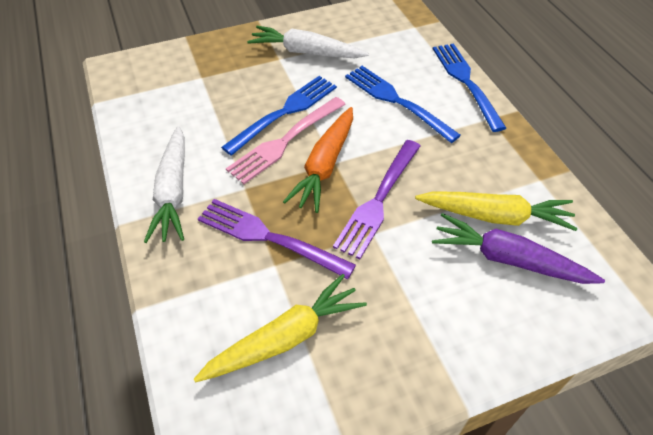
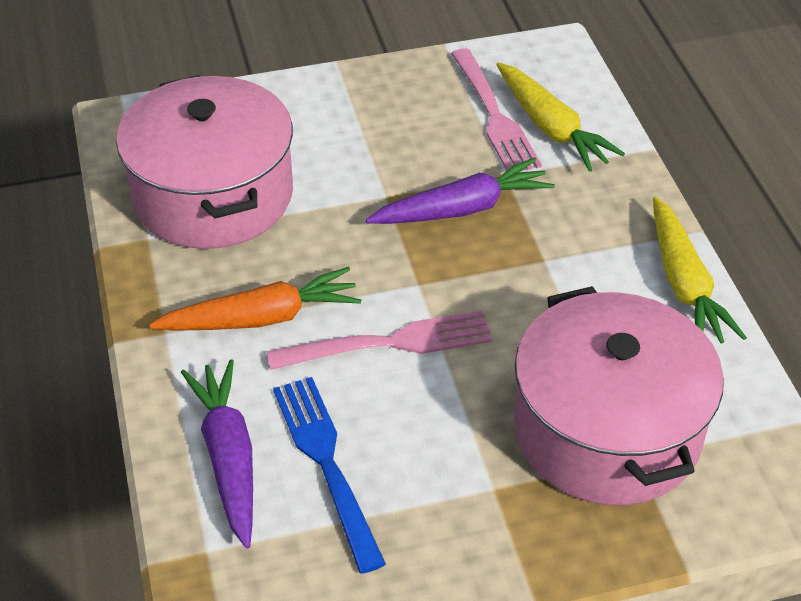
blue fork: 3 -> 1
pink fork: 1 -> 2
pink pot: 0 -> 2
purple carrot: 1 -> 2
purple fork: 2 -> 0
white carrot: 2 -> 0

